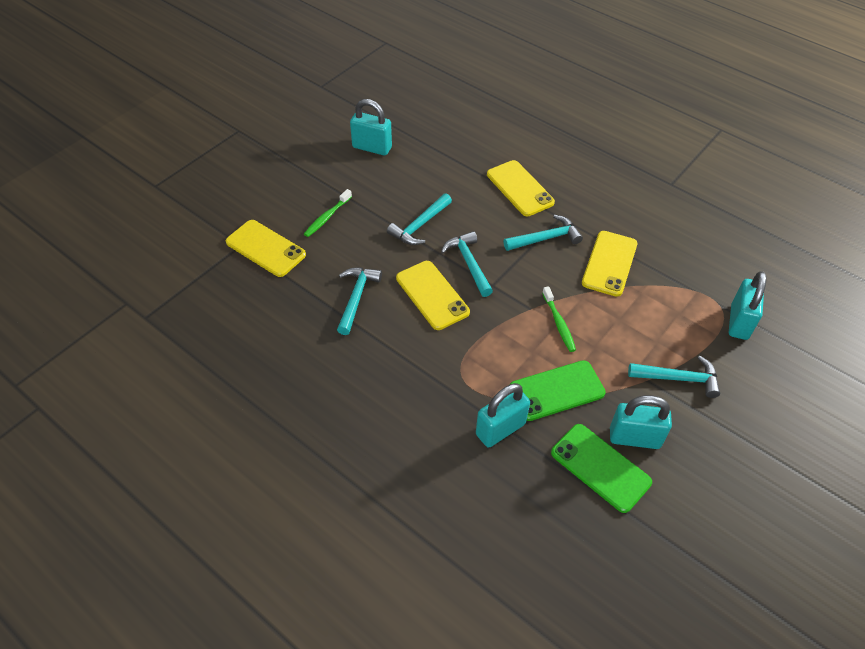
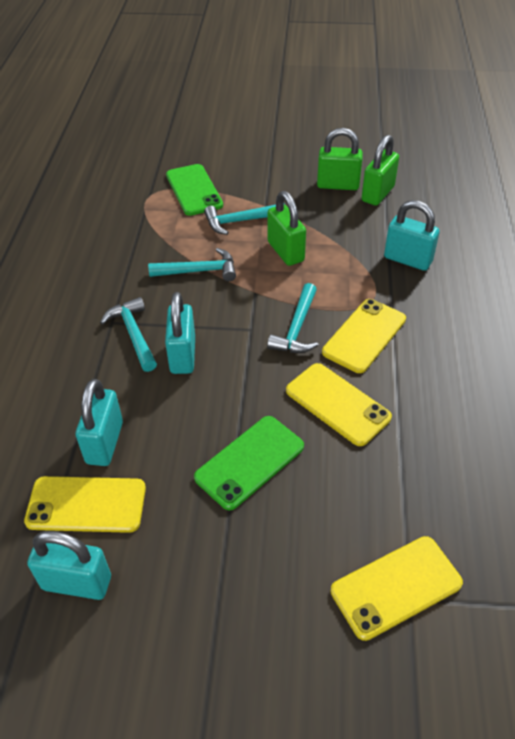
green padlock: 0 -> 3
green toothbrush: 2 -> 0
turquoise hammer: 5 -> 4

